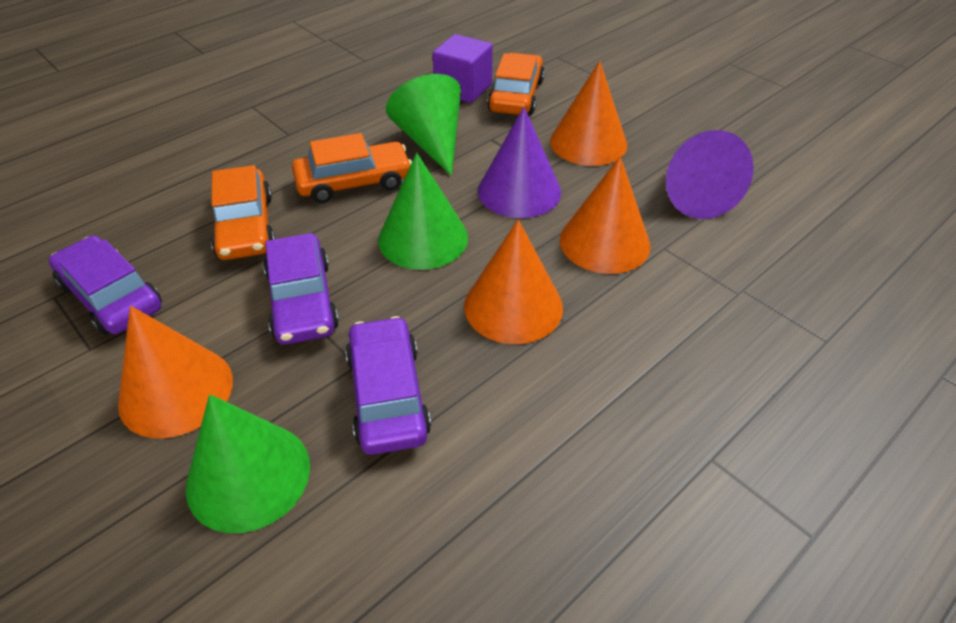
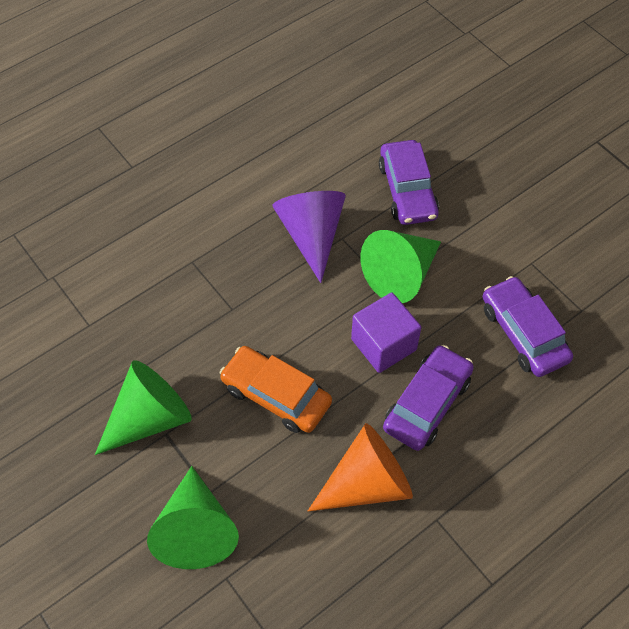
orange car: 3 -> 1
orange cone: 4 -> 1
purple cone: 2 -> 1

